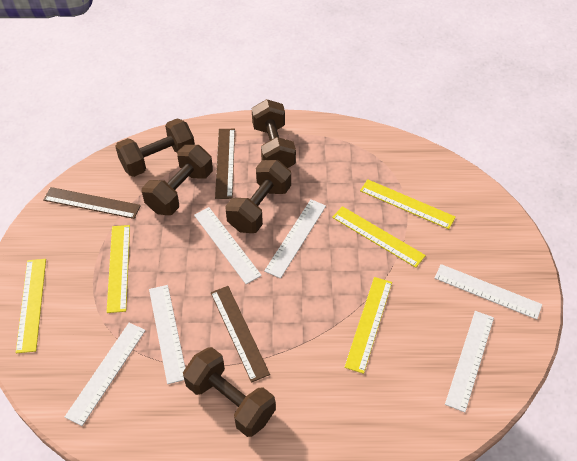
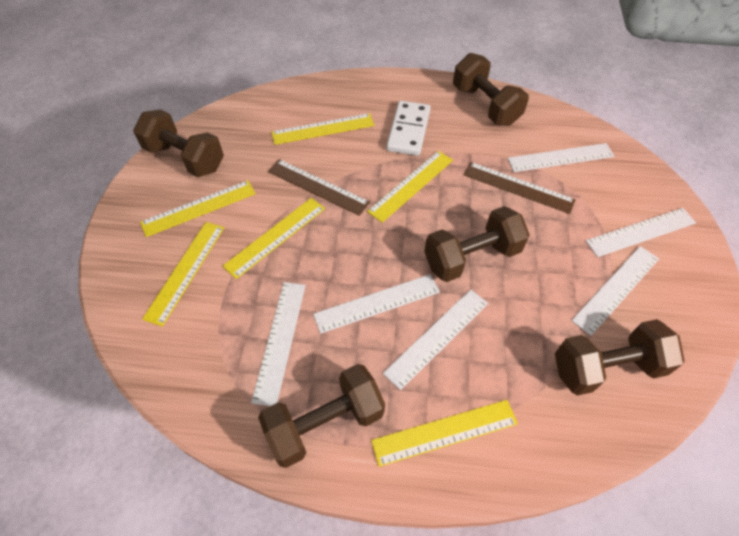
brown ruler: 3 -> 2
white domino: 0 -> 1
yellow ruler: 5 -> 6

